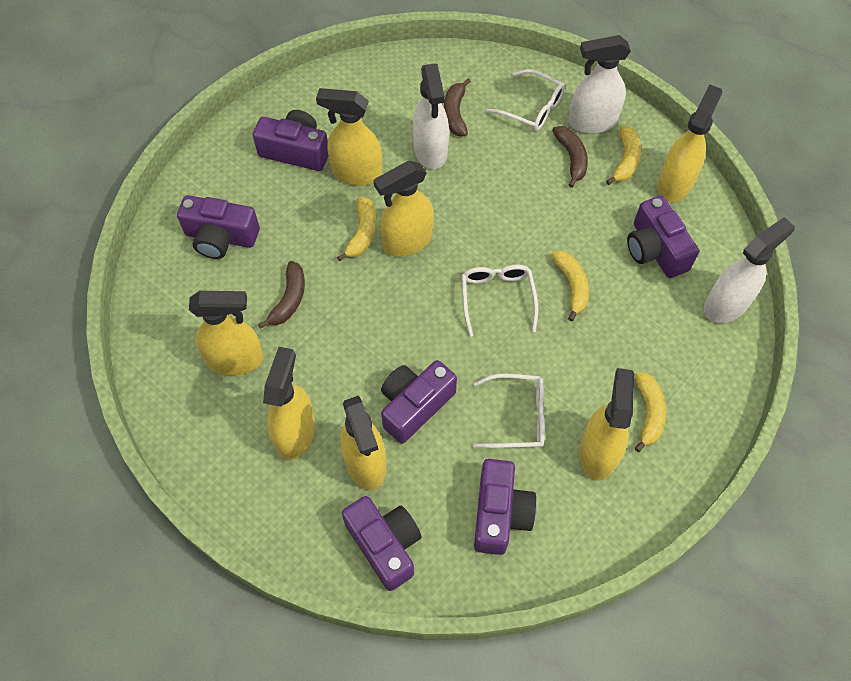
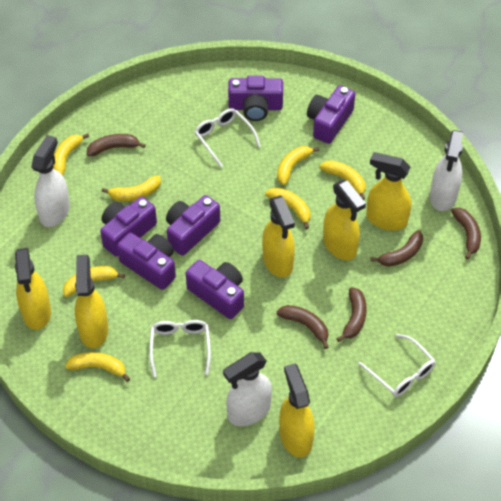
brown banana: 3 -> 5
yellow banana: 4 -> 7
yellow spray bottle: 7 -> 6

